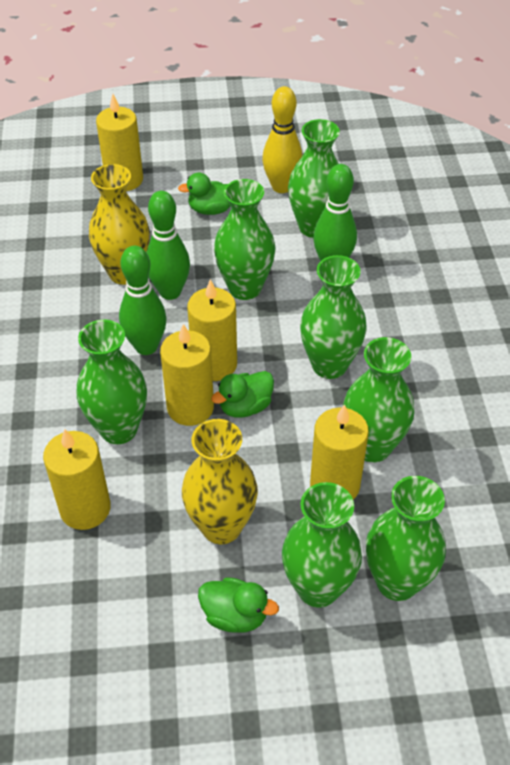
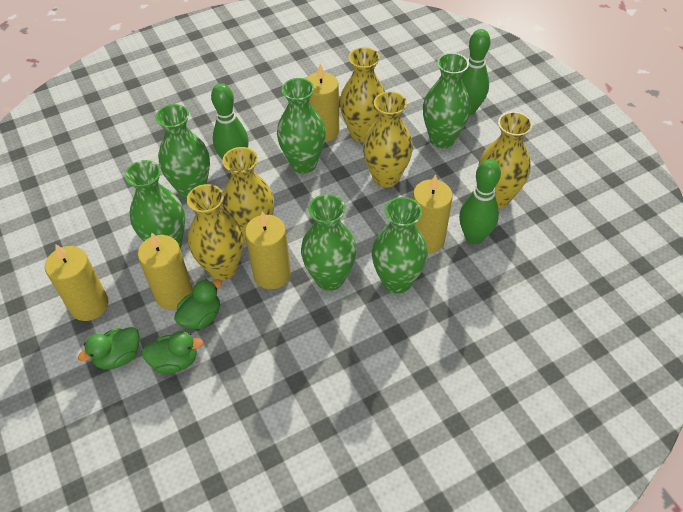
green vase: 7 -> 6
yellow bowling pin: 1 -> 0
yellow vase: 2 -> 5

